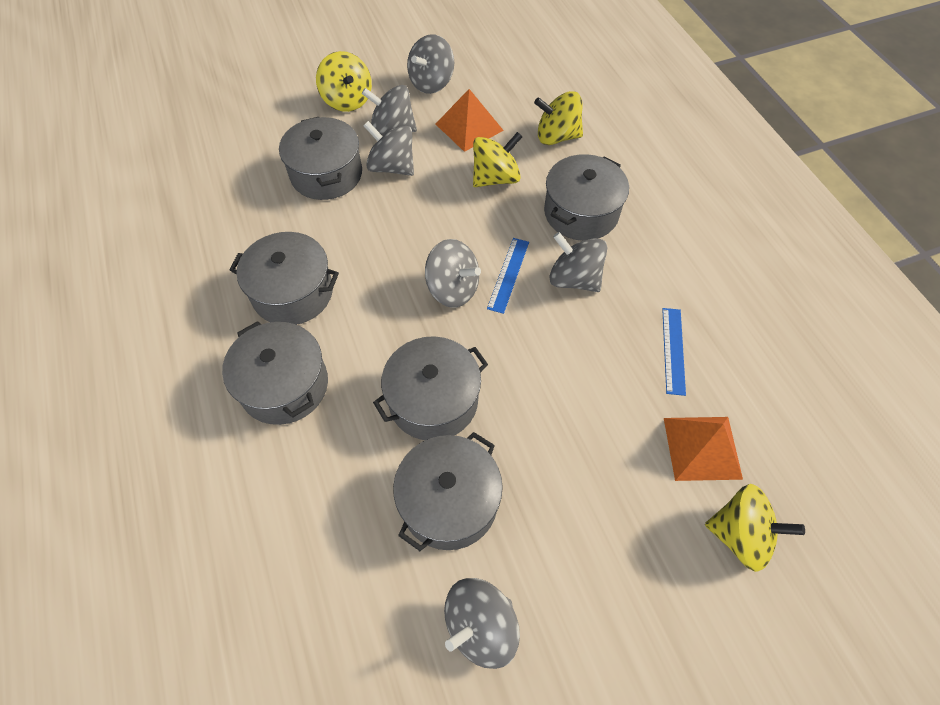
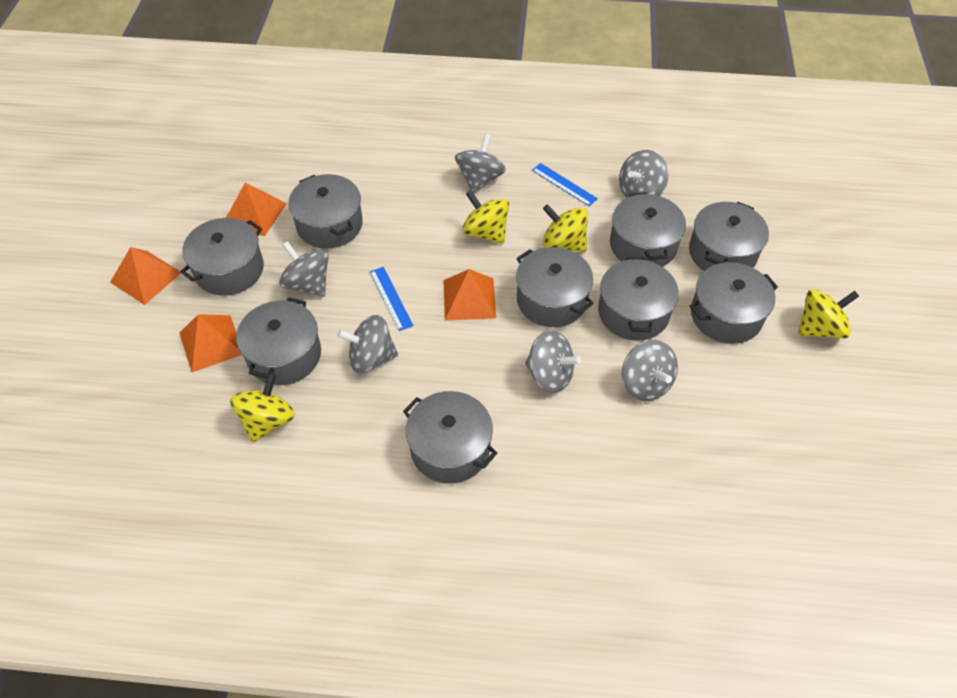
grey pot: 6 -> 9
orange pyramid: 2 -> 4

